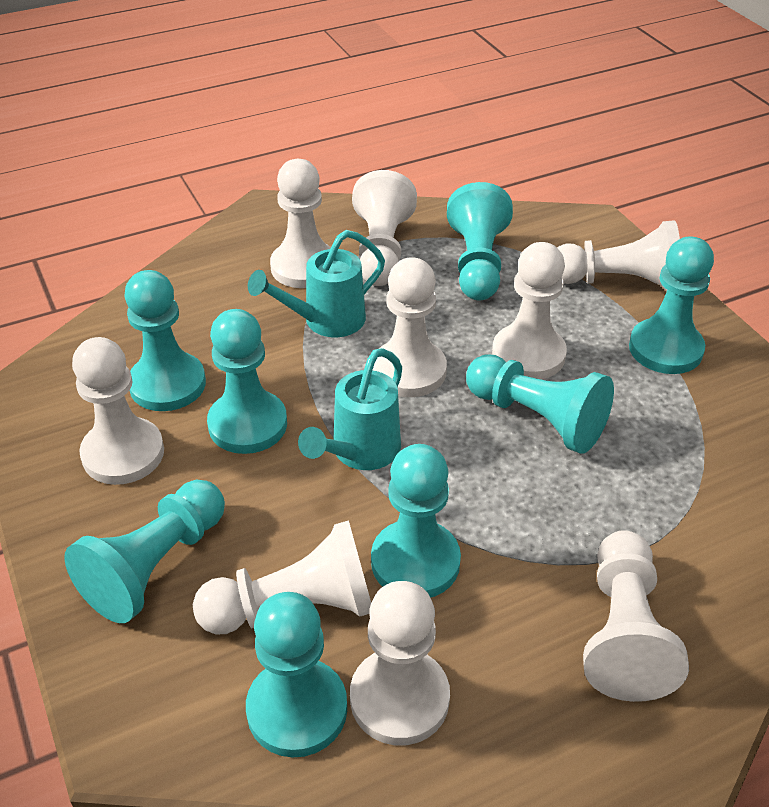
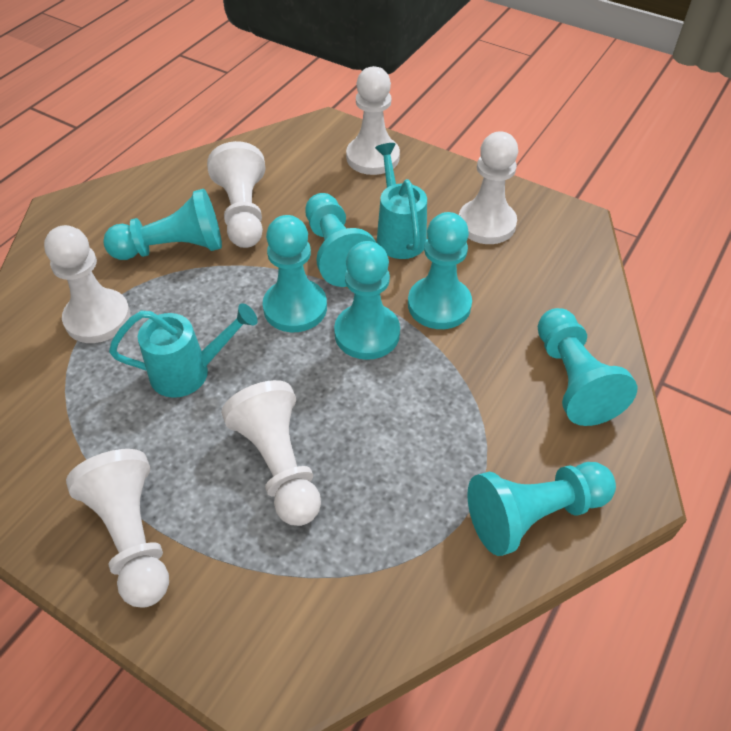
turquoise pawn: 8 -> 7
white pawn: 9 -> 6

